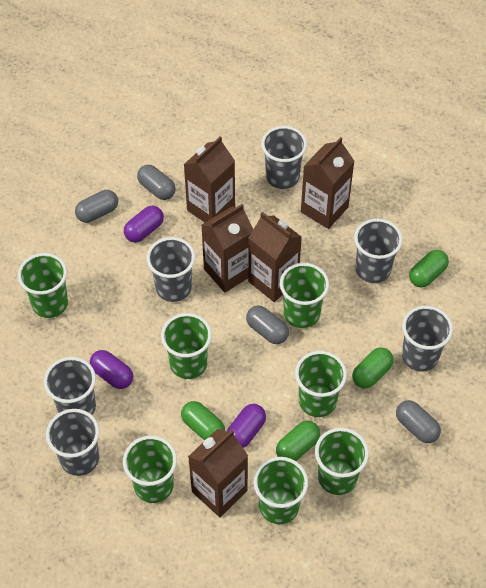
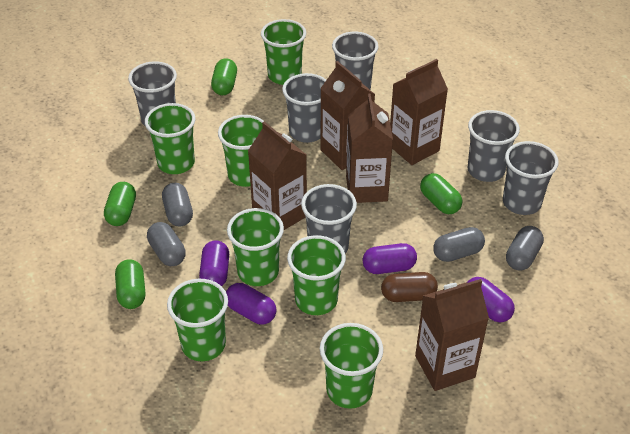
brown capsule: 0 -> 1
purple capsule: 3 -> 4

